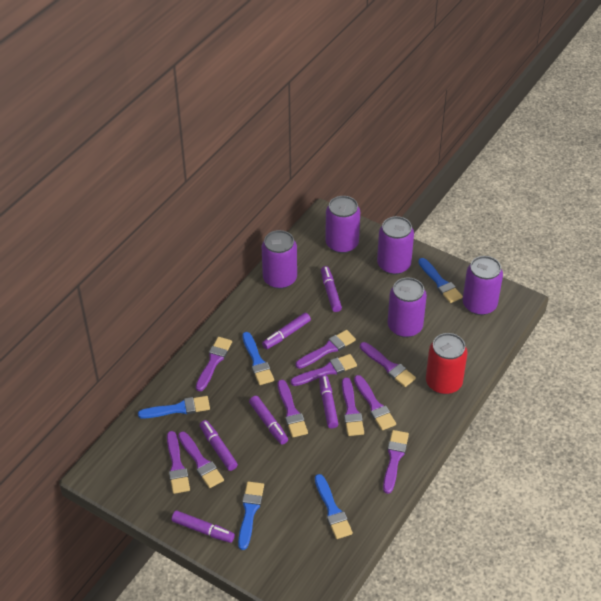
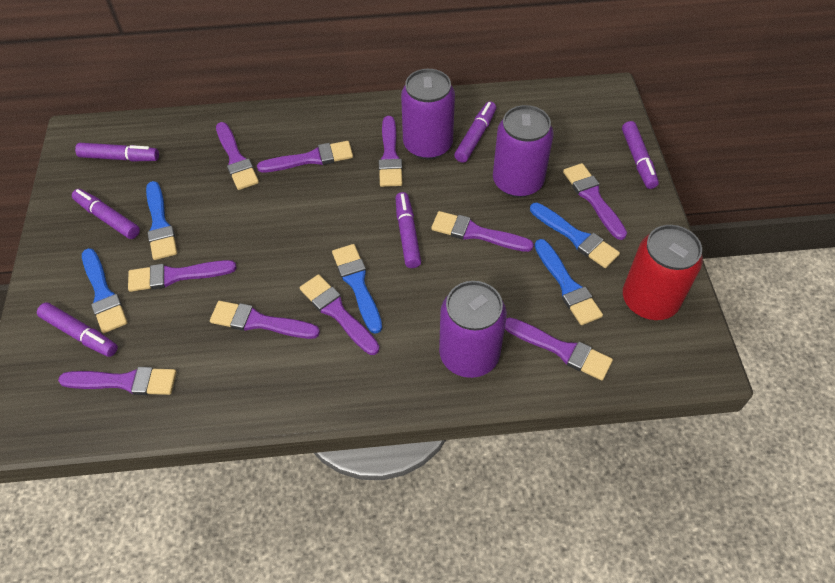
purple can: 5 -> 3

